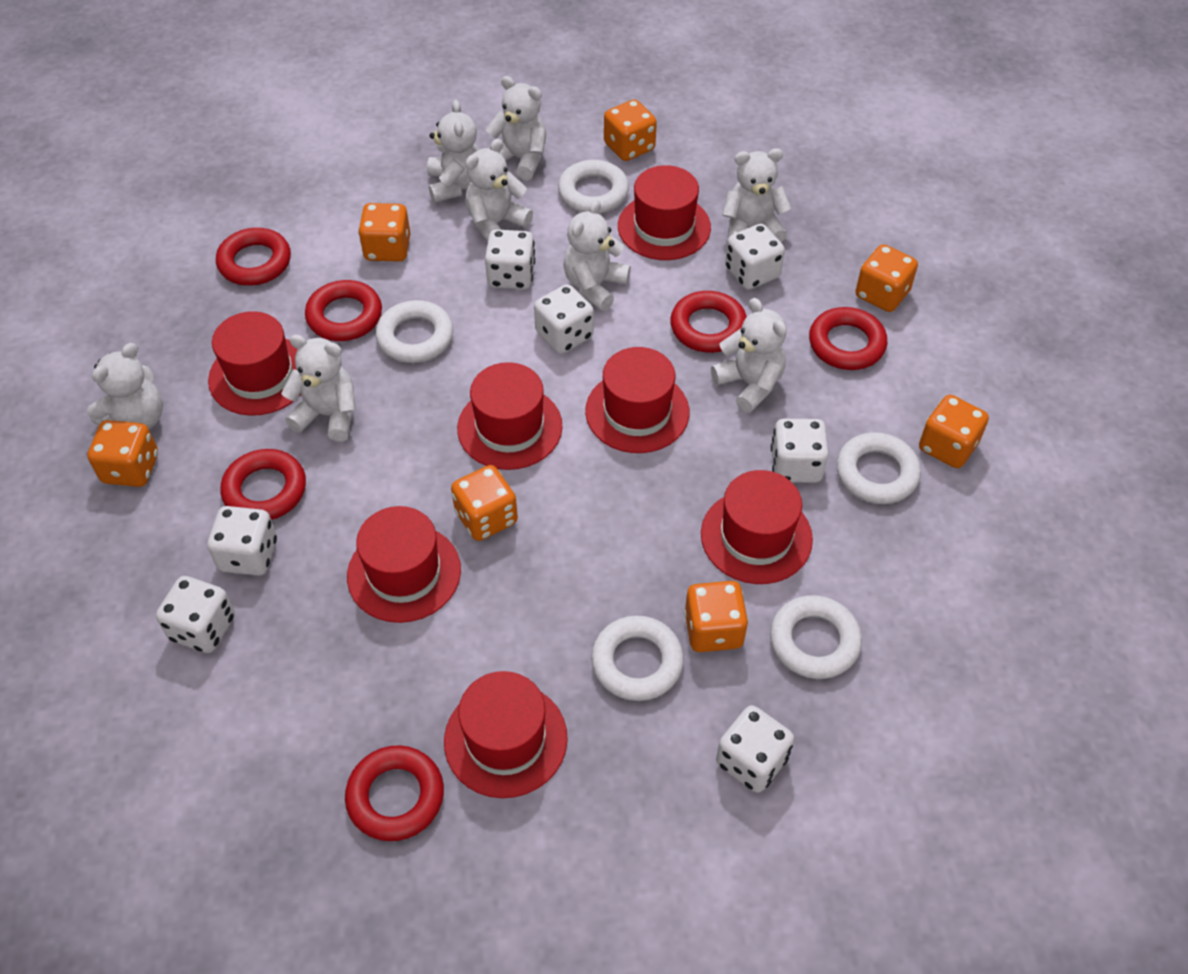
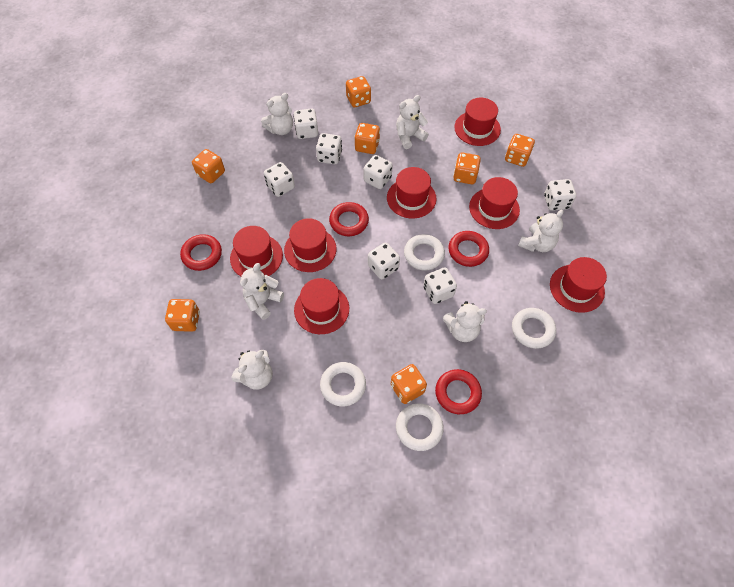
red ring: 6 -> 4
white ring: 5 -> 4
white teddy bear: 8 -> 6

